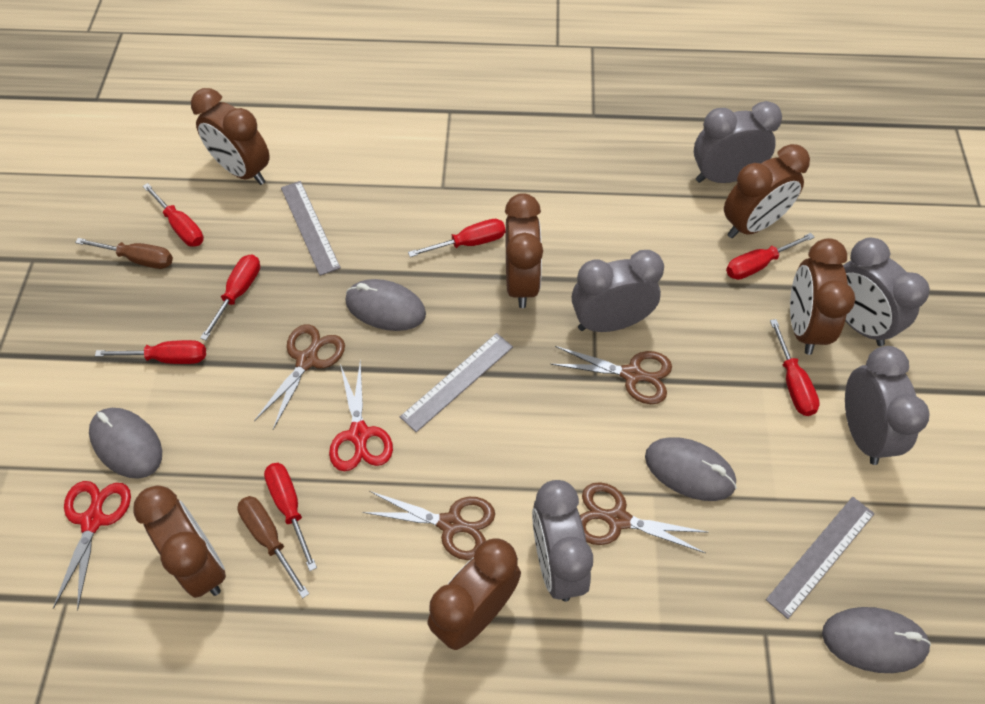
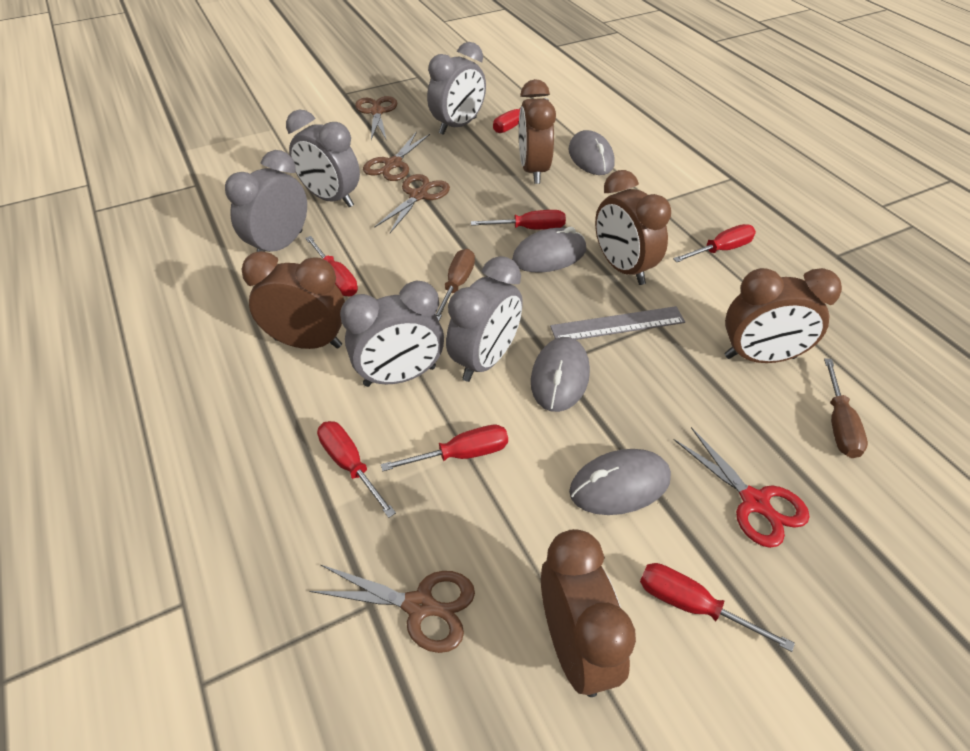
brown clock: 6 -> 5
grey ruler: 3 -> 1
red scissors: 2 -> 1

